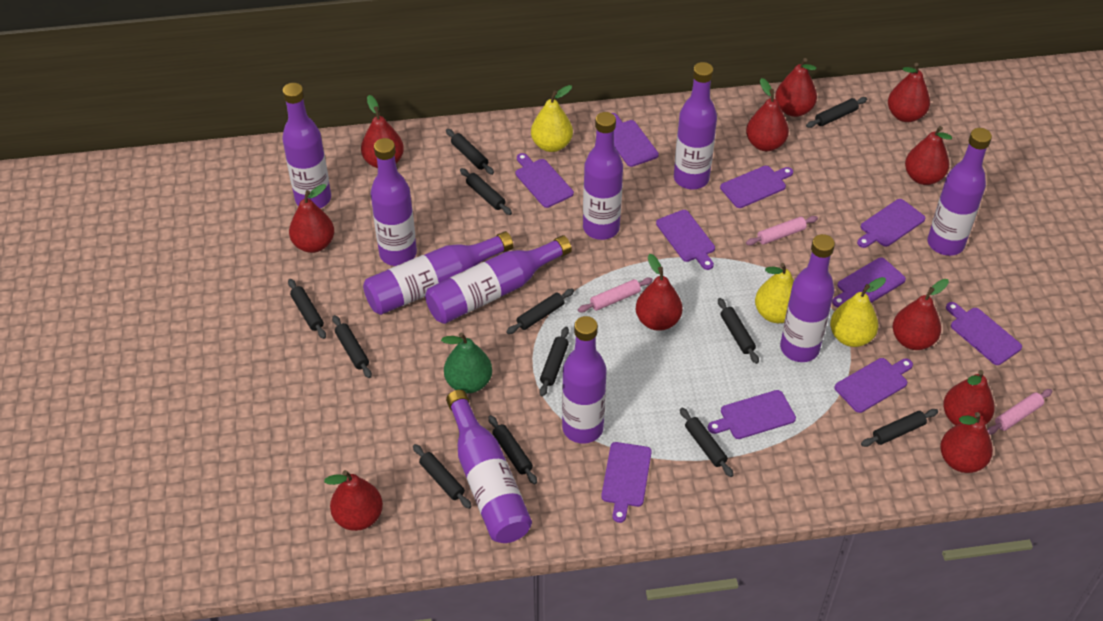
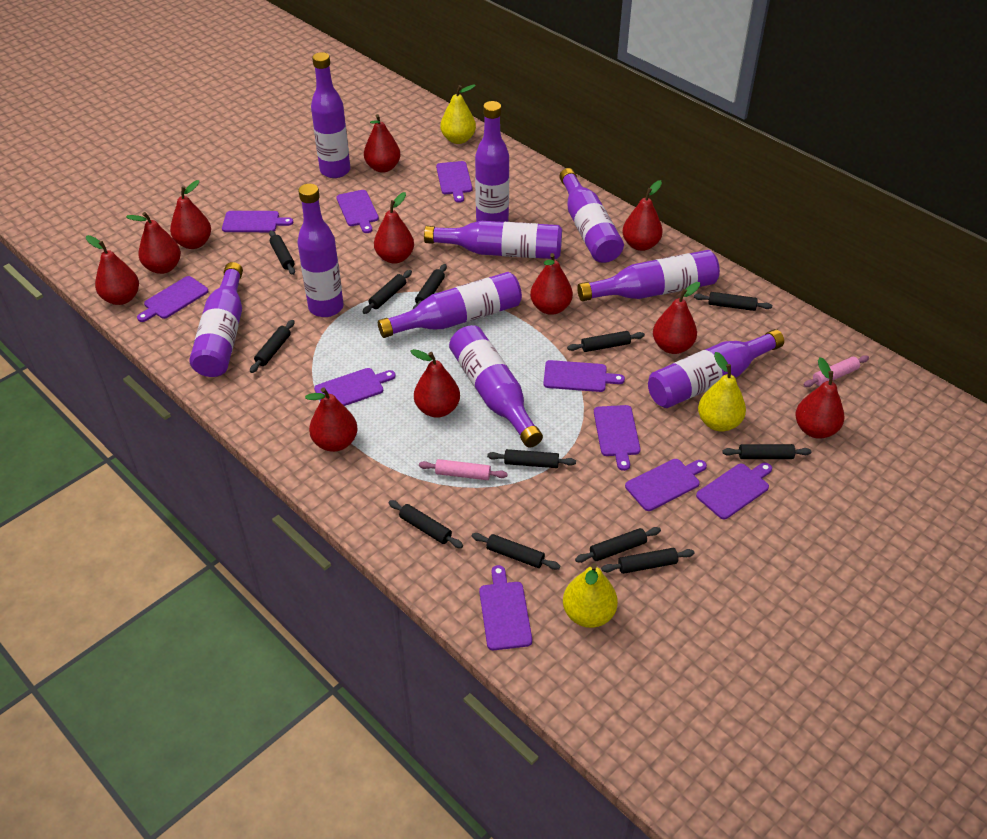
green pear: 1 -> 0
pink rolling pin: 3 -> 2

